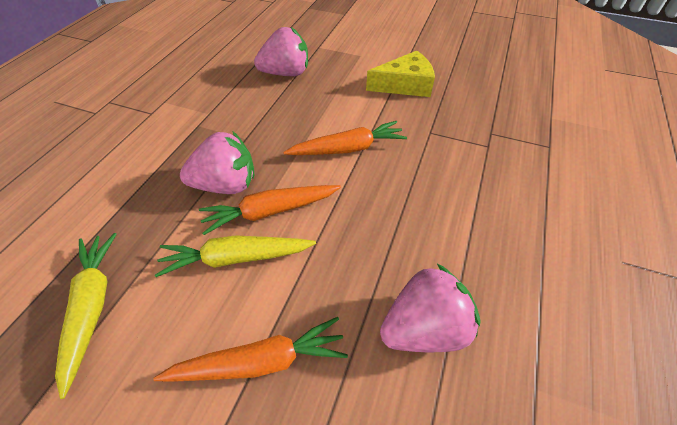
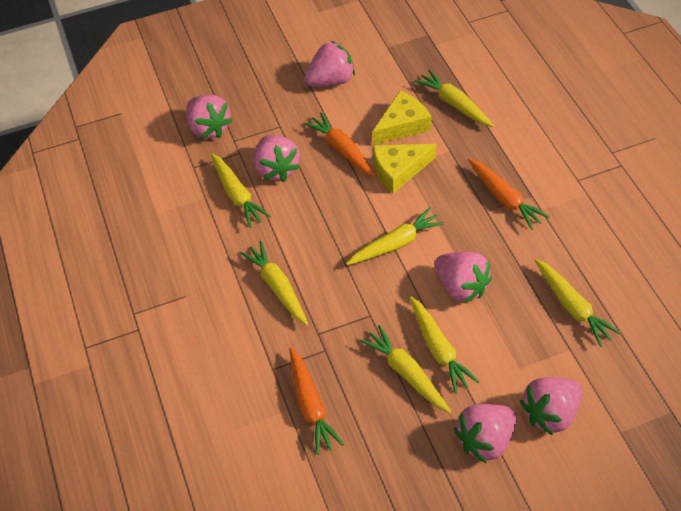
pink strawberry: 3 -> 6
yellow carrot: 2 -> 7
yellow cheese: 1 -> 2

